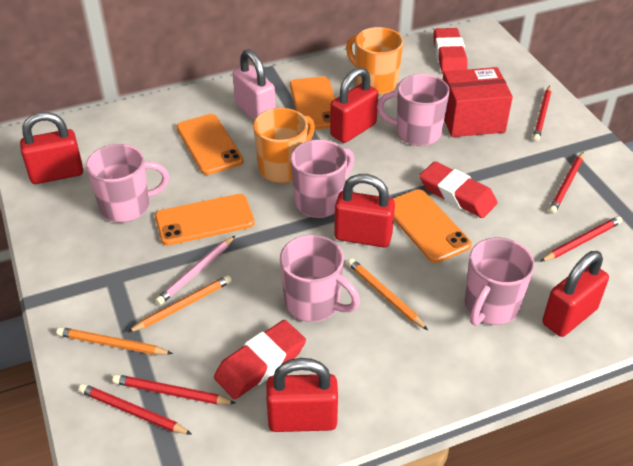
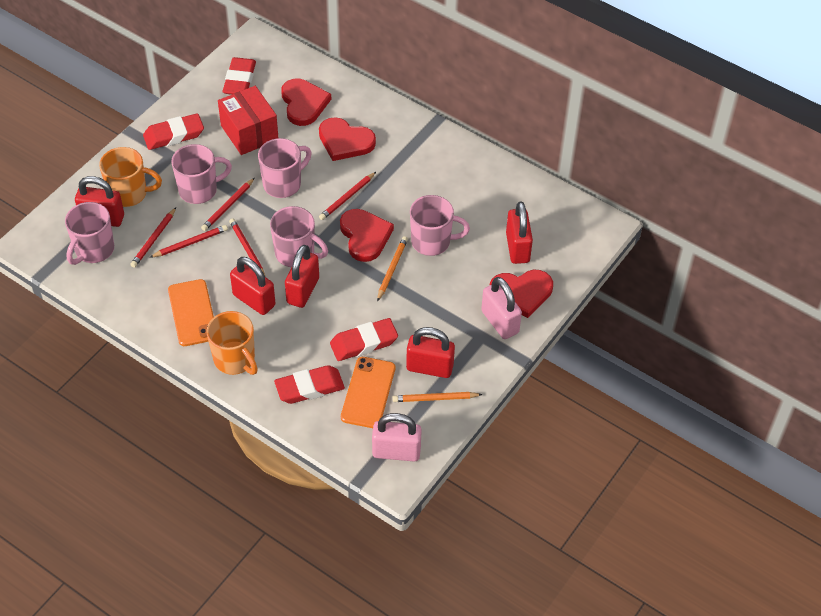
orange pencil: 3 -> 2
orange phone: 4 -> 2
pink padlock: 1 -> 2
pink pencil: 1 -> 0
red eraser: 3 -> 4
red heart: 0 -> 4

